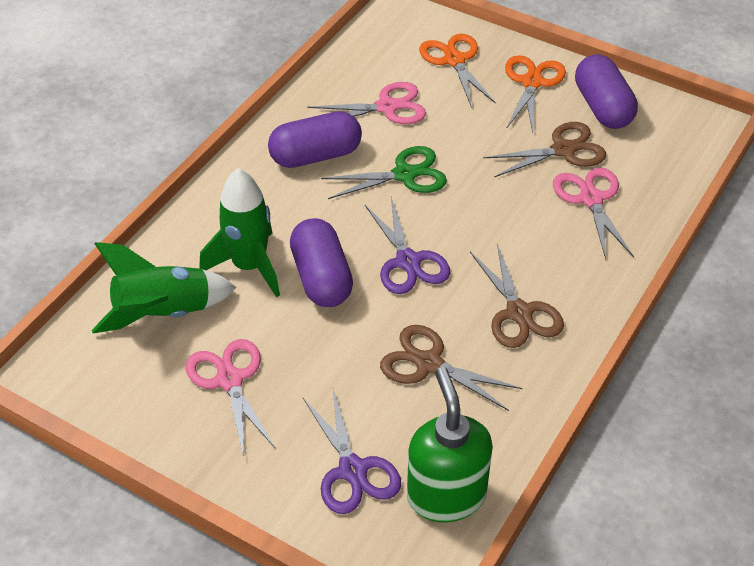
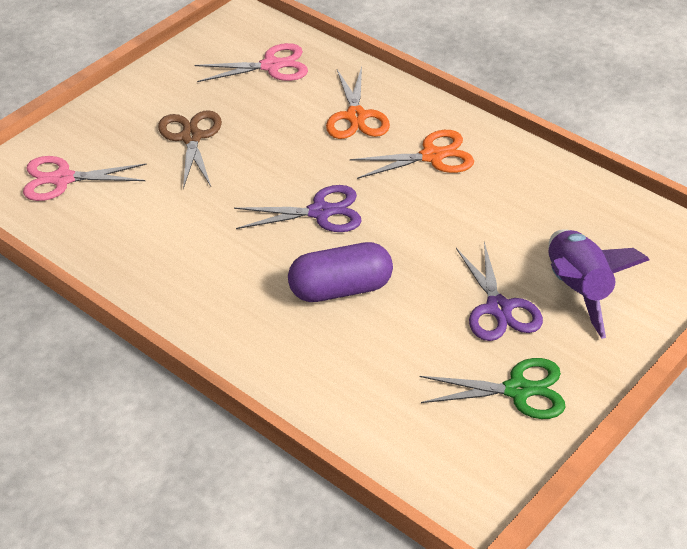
brown scissors: 3 -> 1
green rocket: 2 -> 0
green soap dispenser: 1 -> 0
pink scissors: 3 -> 2
purple capsule: 3 -> 1
purple rocket: 0 -> 1

